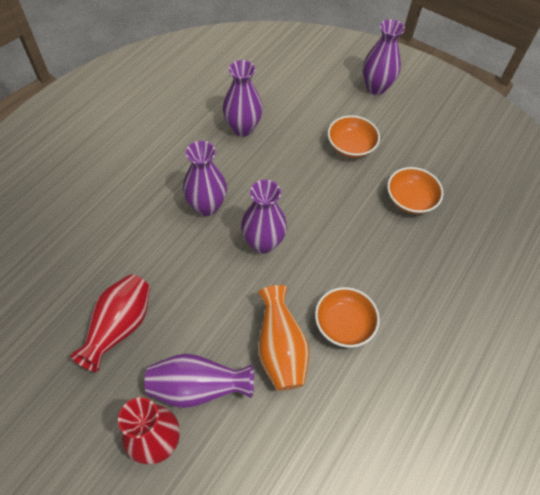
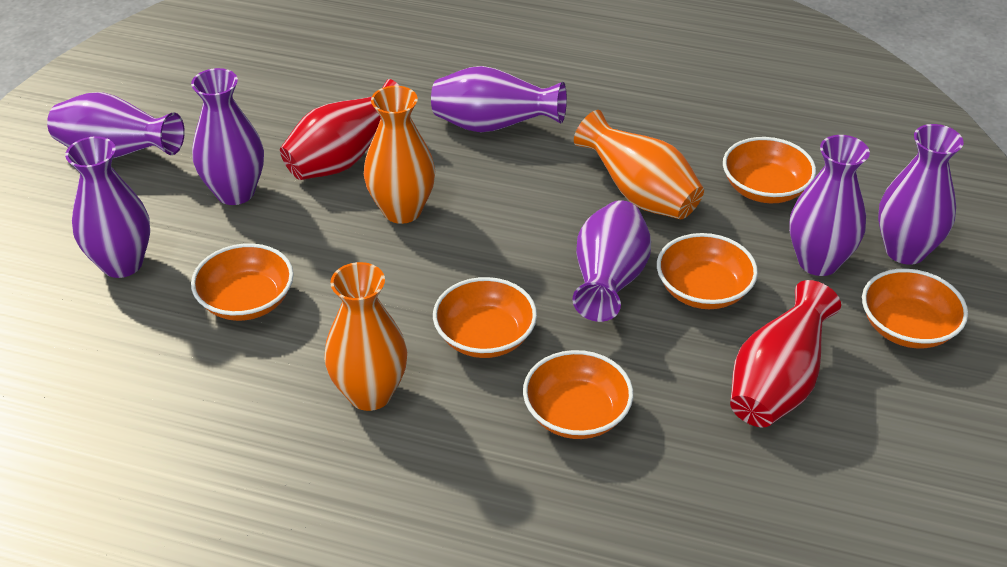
orange bowl: 3 -> 6
orange vase: 1 -> 3
purple vase: 5 -> 7

